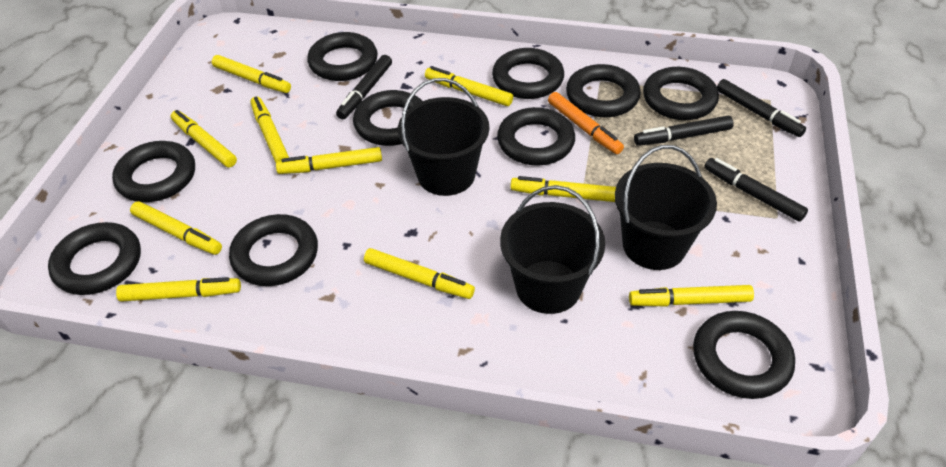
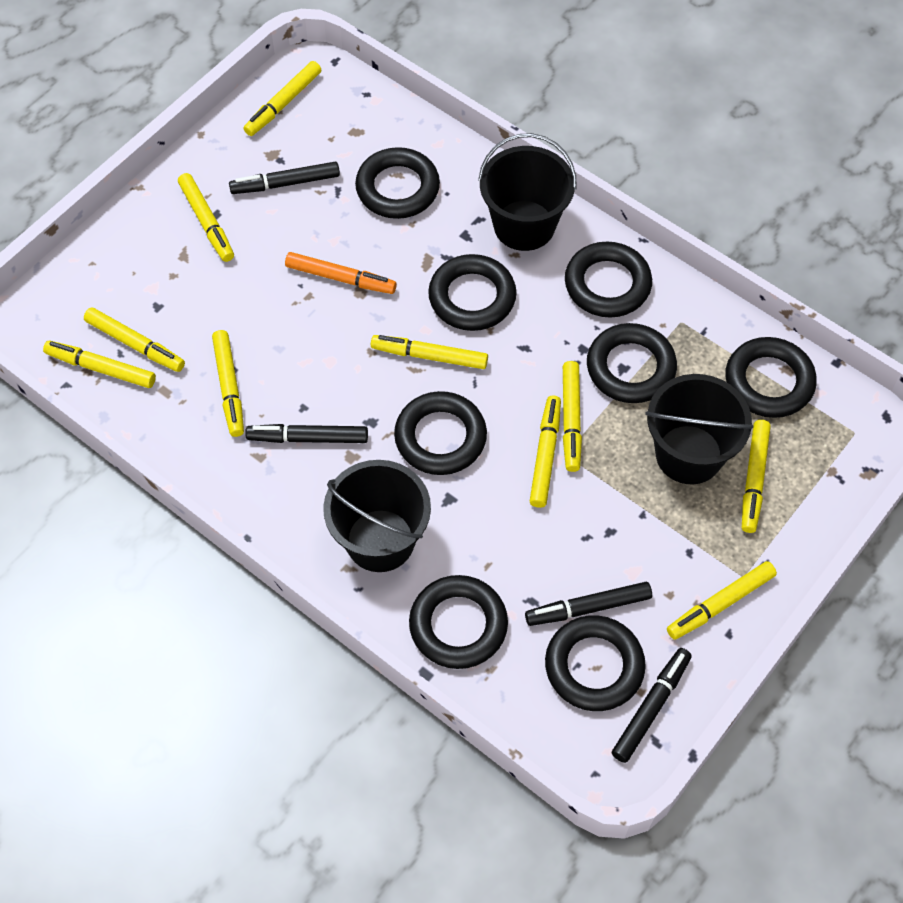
black ring: 10 -> 8

